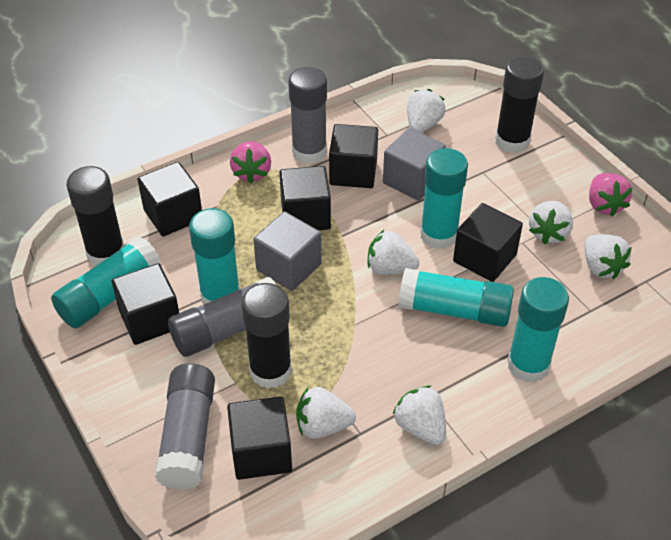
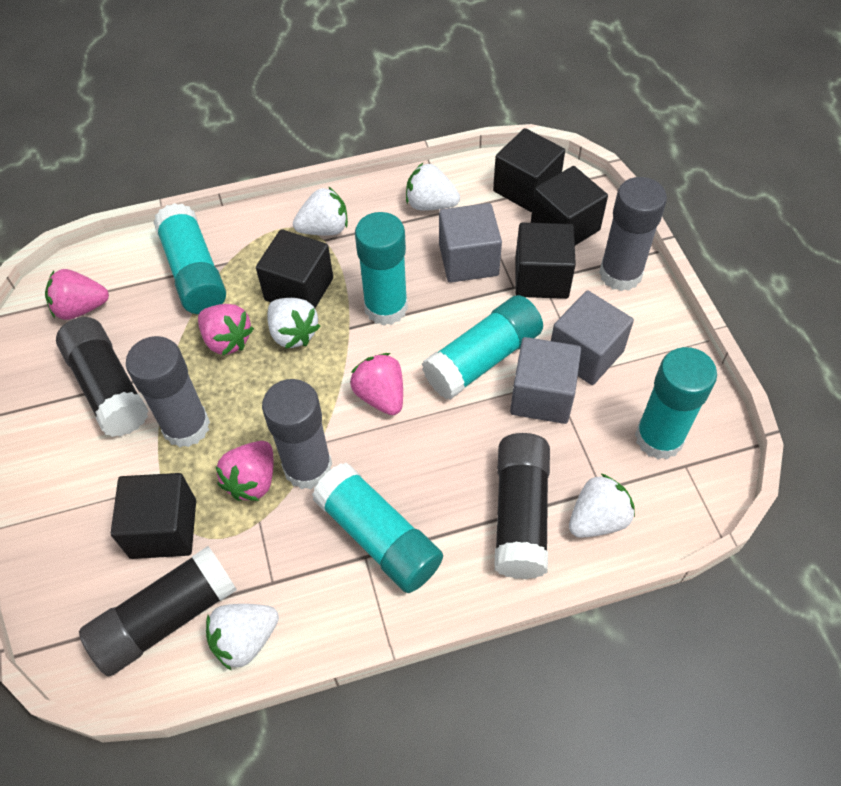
black cube: 6 -> 5
grey cube: 2 -> 3
pink strawberry: 2 -> 4
white strawberry: 6 -> 5

